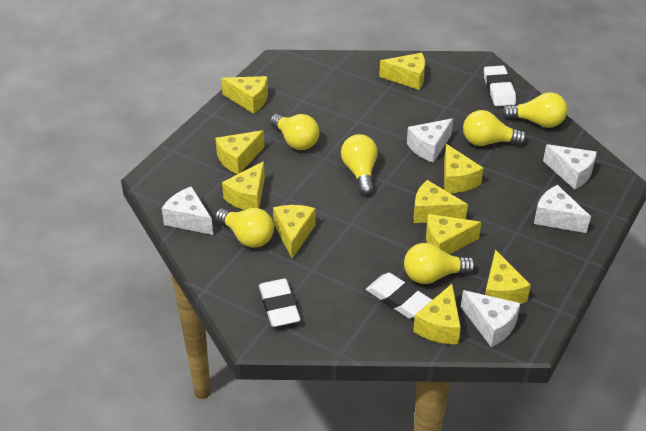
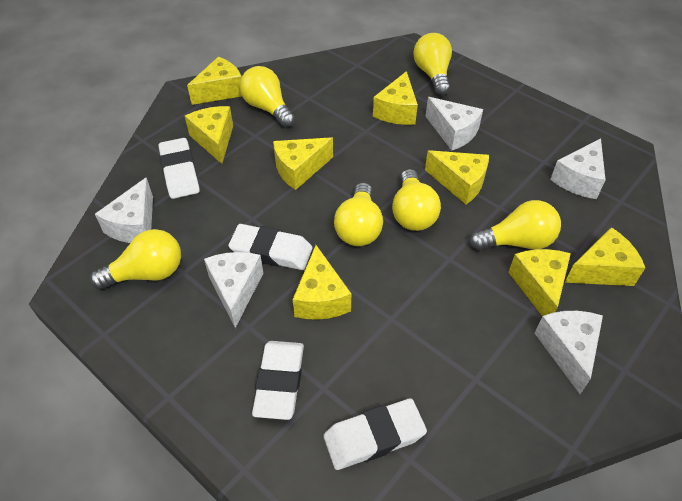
white eraser: 3 -> 4
yellow cheese: 10 -> 8

